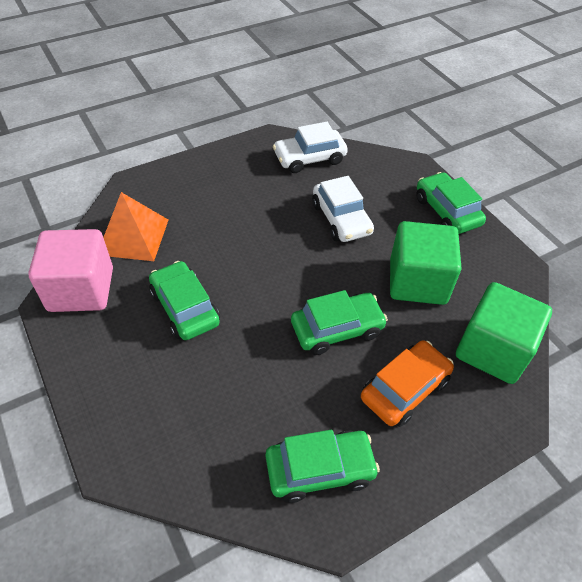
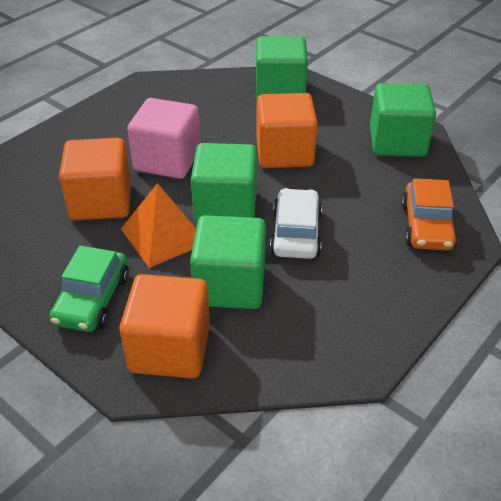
green car: 4 -> 1
green cube: 2 -> 4
orange cube: 0 -> 3
white car: 2 -> 1

